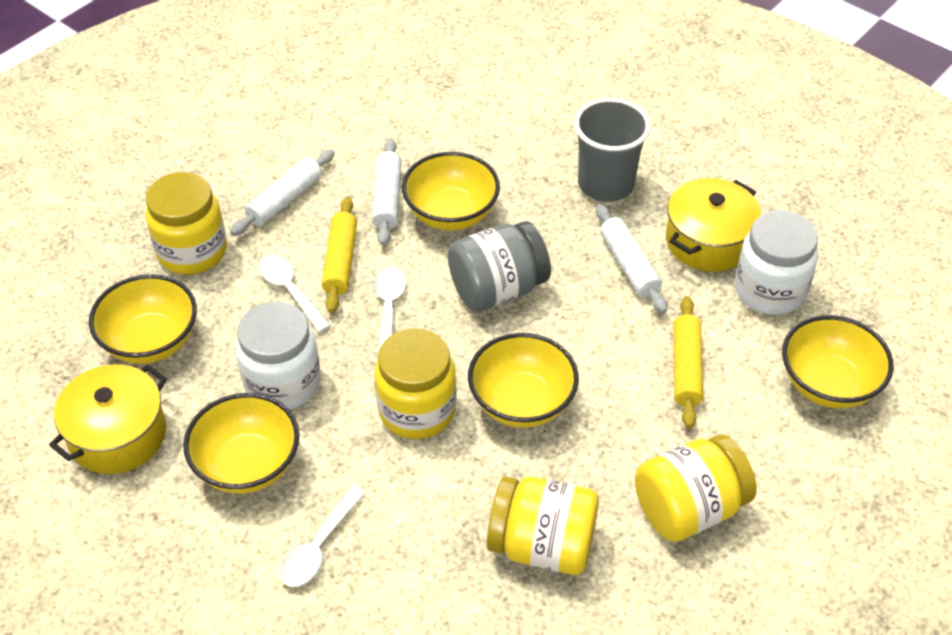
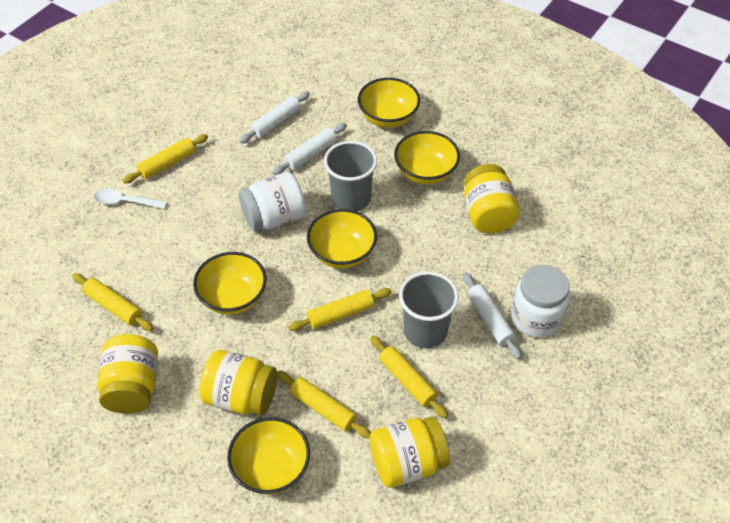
grey cup: 1 -> 2
grey jar: 1 -> 0
white spoon: 3 -> 1
yellow pot: 2 -> 0
yellow rolling pin: 2 -> 5

